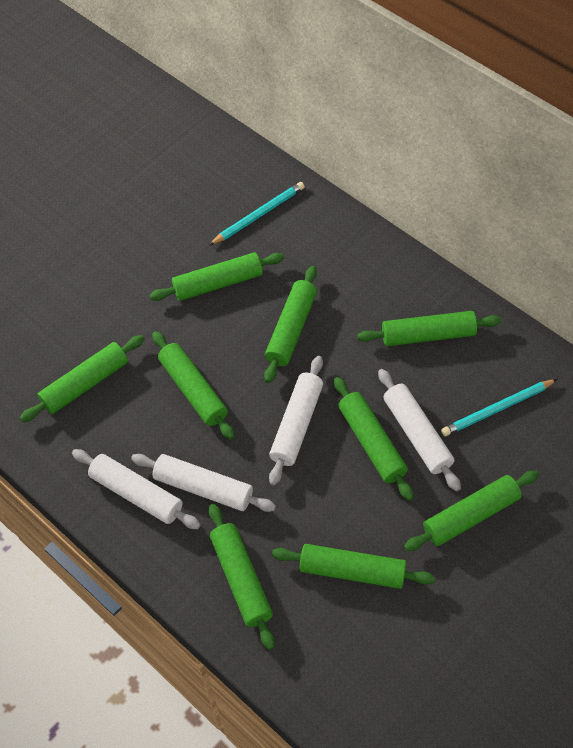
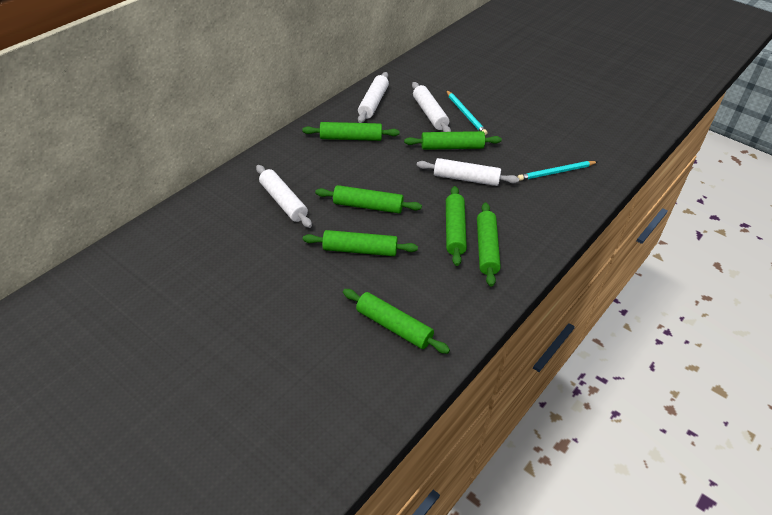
green rolling pin: 9 -> 7

